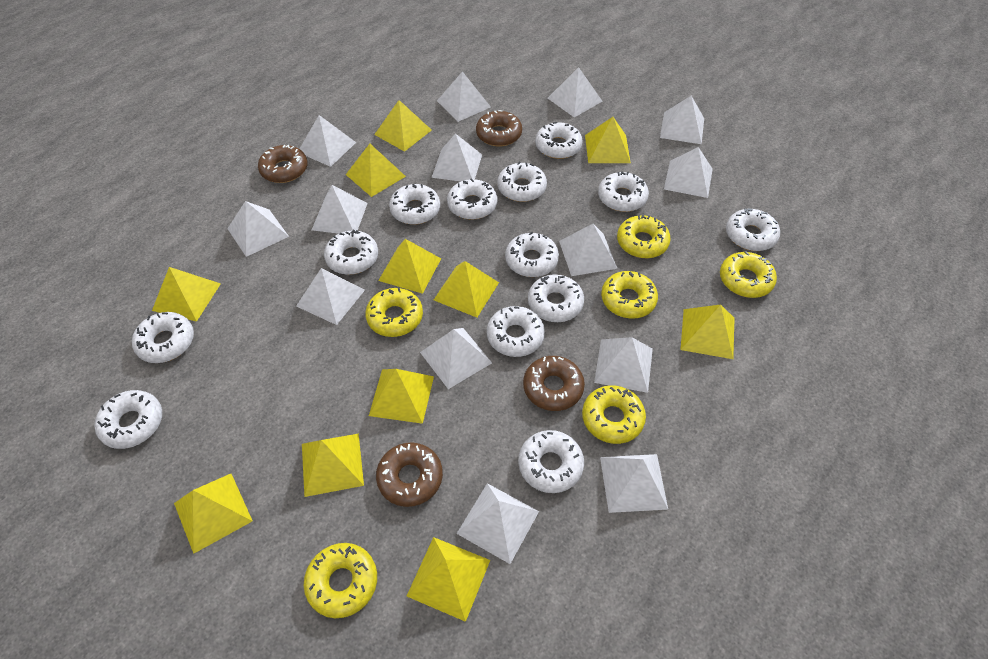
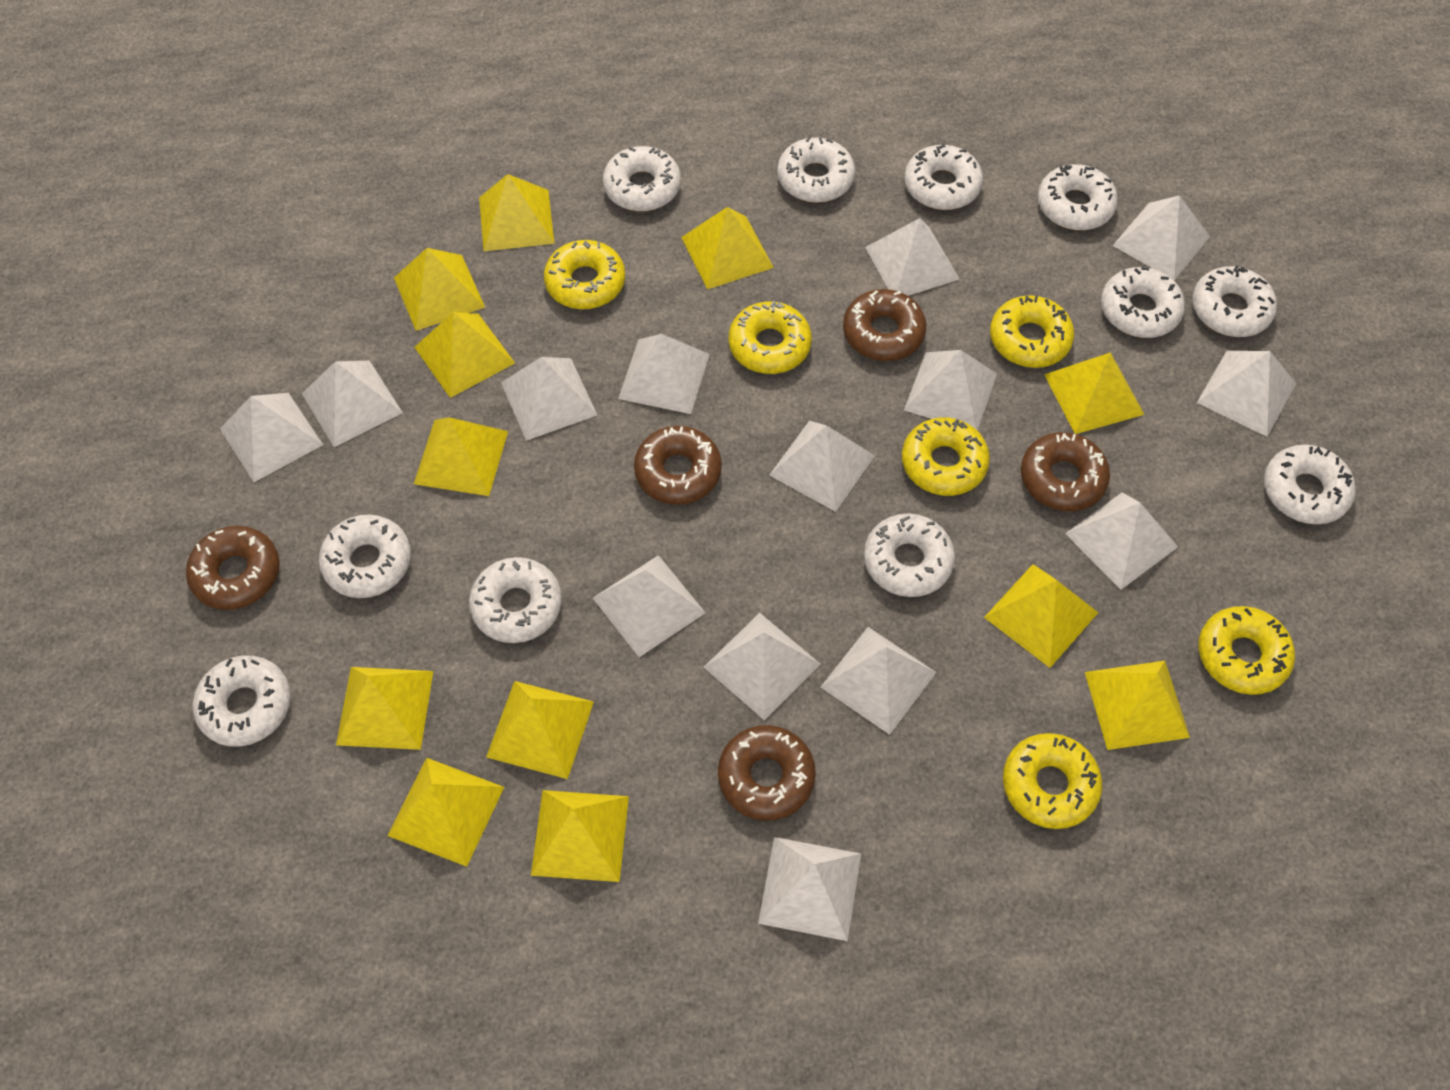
brown donut: 4 -> 5
white donut: 13 -> 11
yellow pyramid: 11 -> 12

